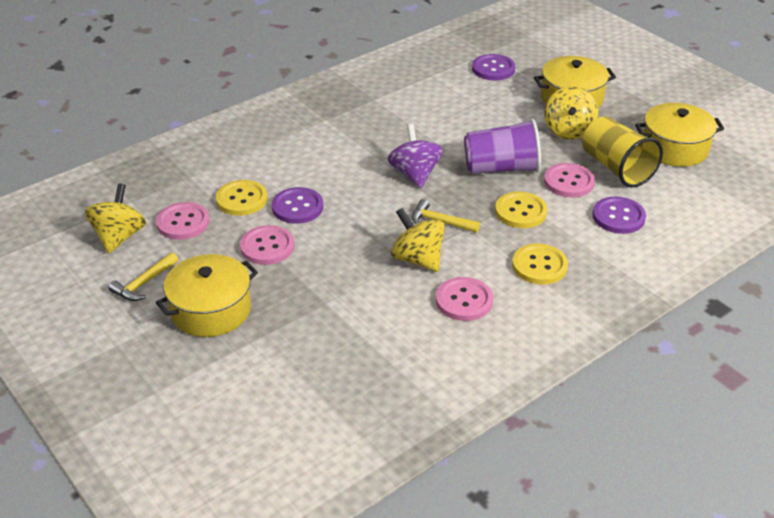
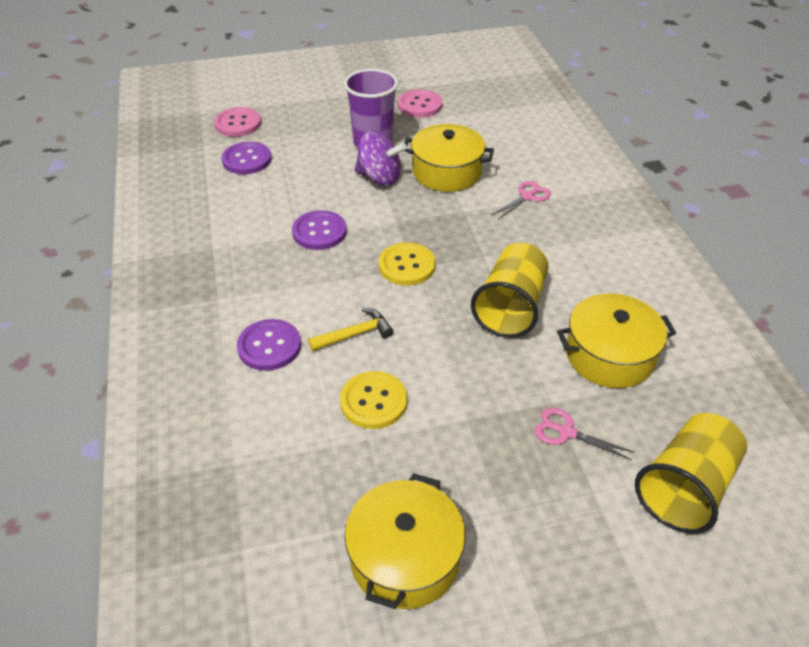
pink button: 4 -> 2
pink scissors: 0 -> 2
yellow button: 3 -> 2
yellow cup: 1 -> 2
yellow hammer: 2 -> 1
yellow spinning top: 3 -> 0

